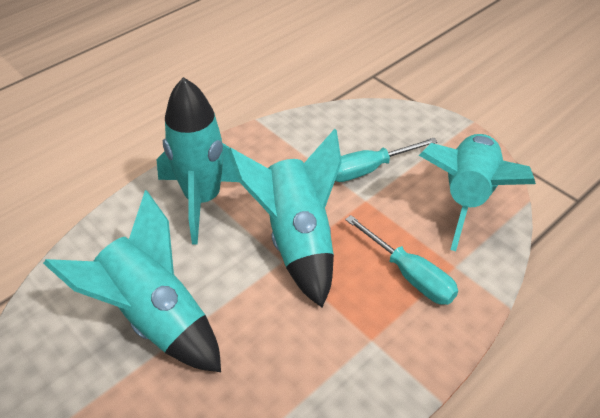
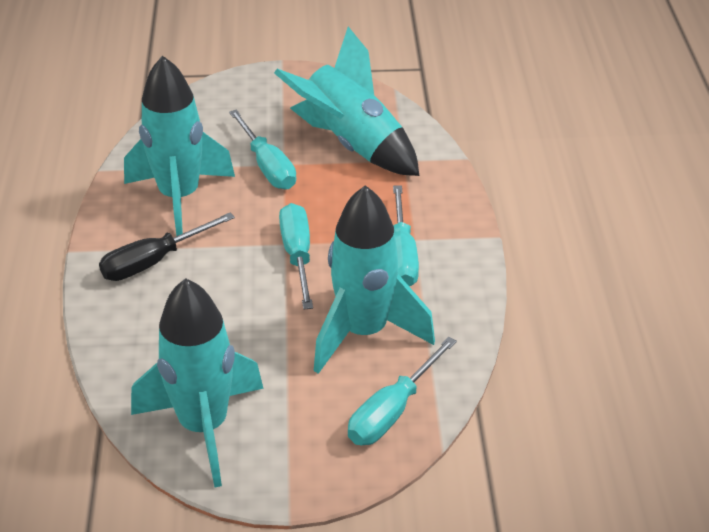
black screwdriver: 0 -> 1
turquoise screwdriver: 2 -> 4

